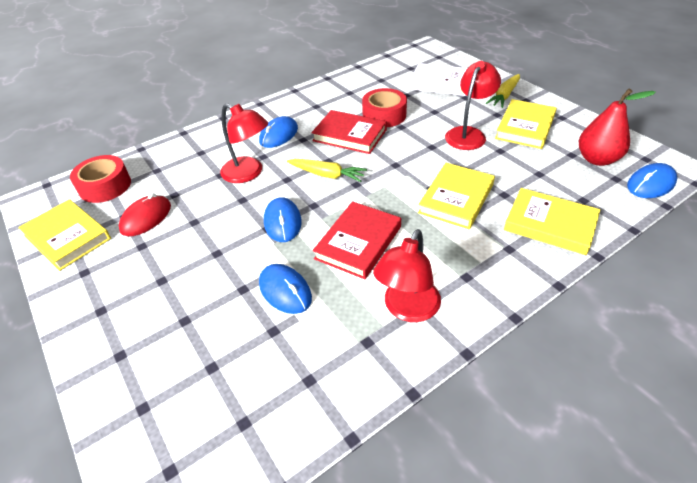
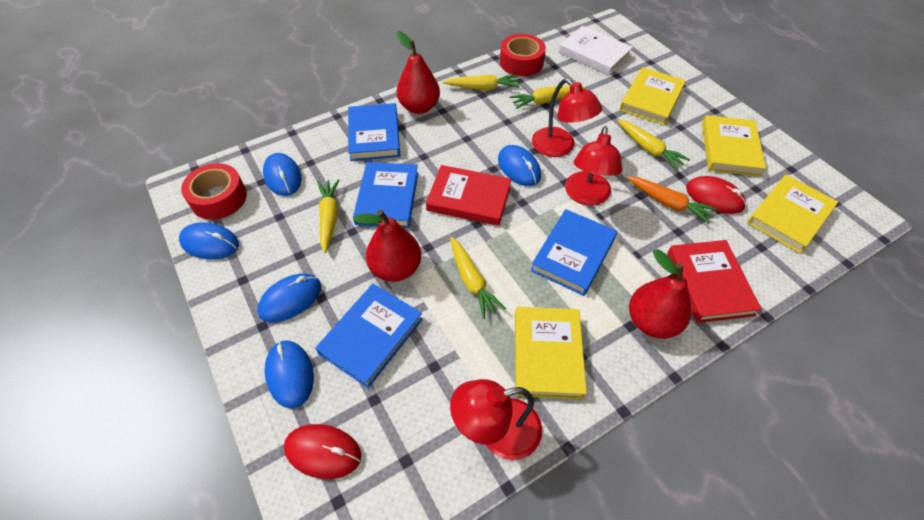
blue book: 0 -> 4
blue mouse: 4 -> 5
orange carrot: 0 -> 1
red mouse: 1 -> 2
red pear: 1 -> 3
yellow carrot: 2 -> 5

